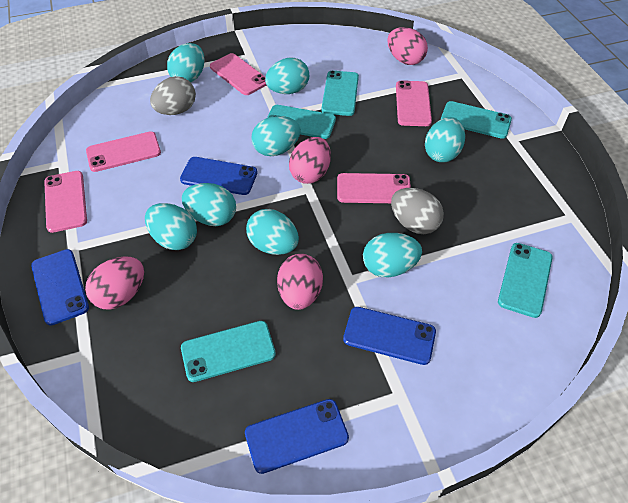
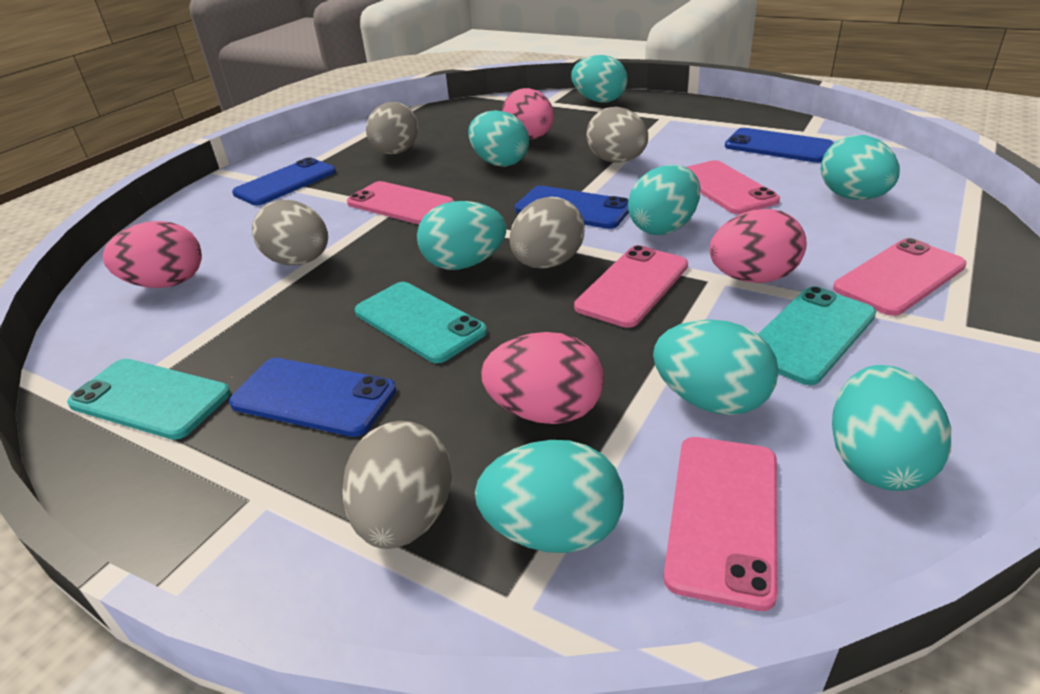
grey egg: 2 -> 5
turquoise phone: 5 -> 3

